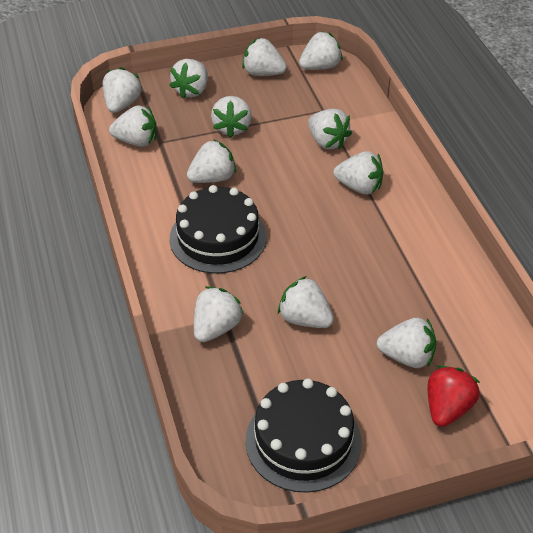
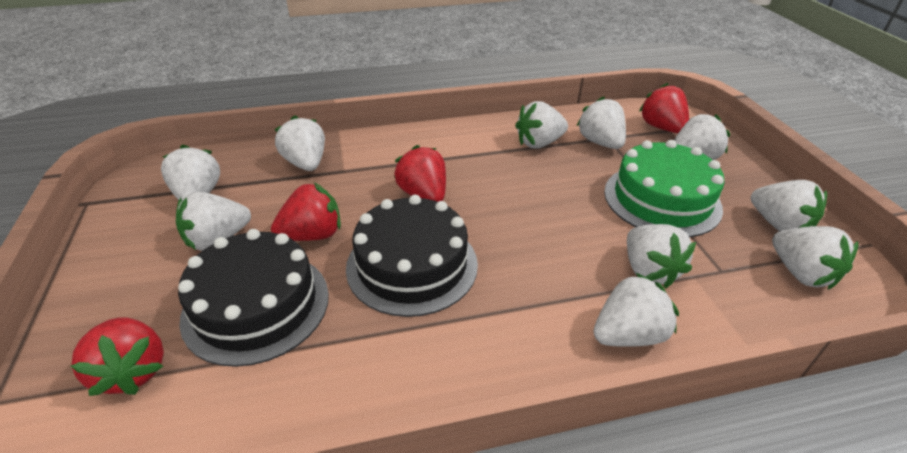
green cake: 0 -> 1
red strawberry: 1 -> 4
white strawberry: 12 -> 10

